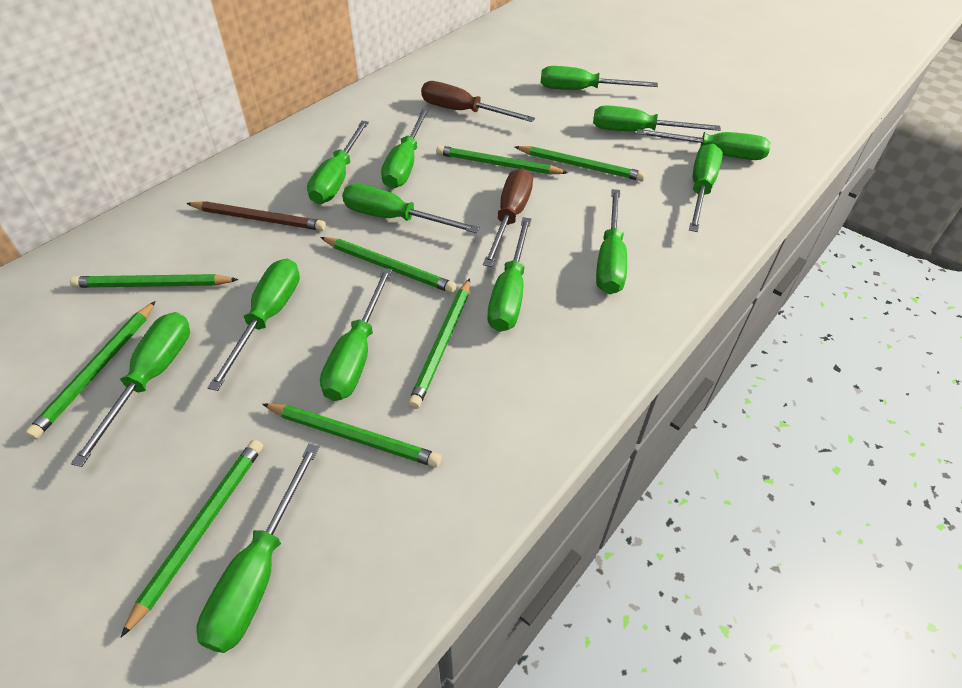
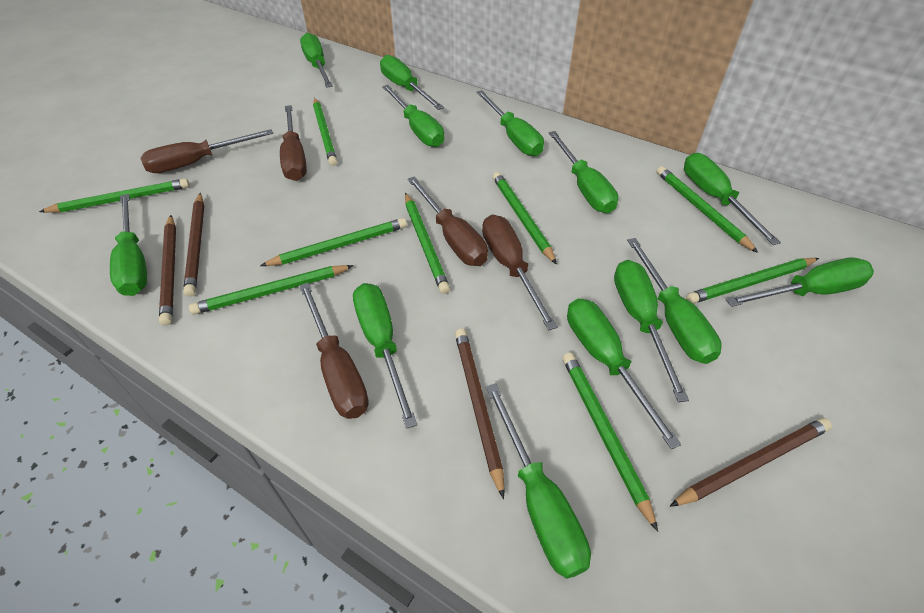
brown pencil: 1 -> 4
brown screwdriver: 2 -> 5
green pencil: 8 -> 9

